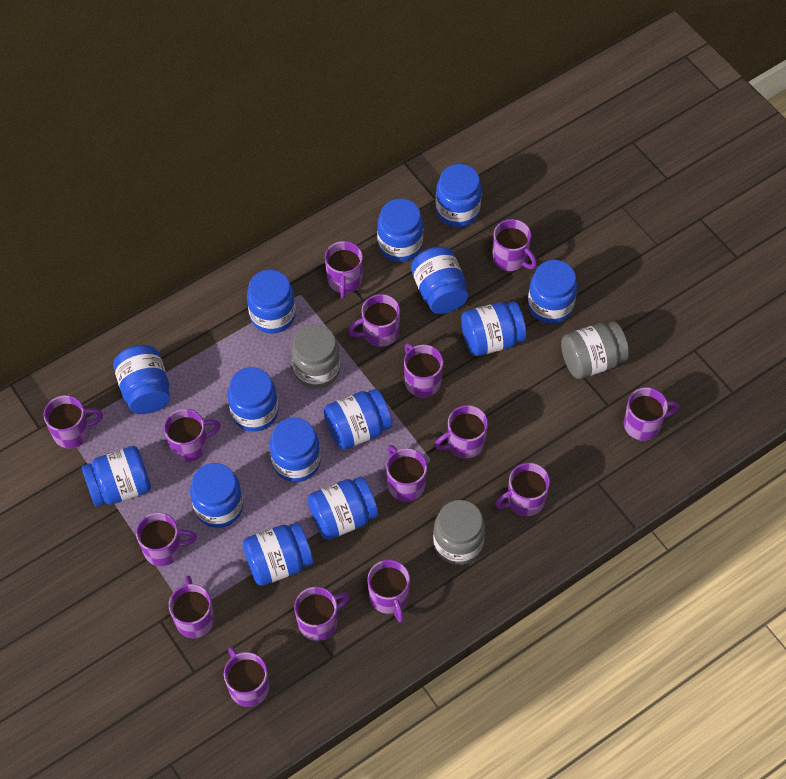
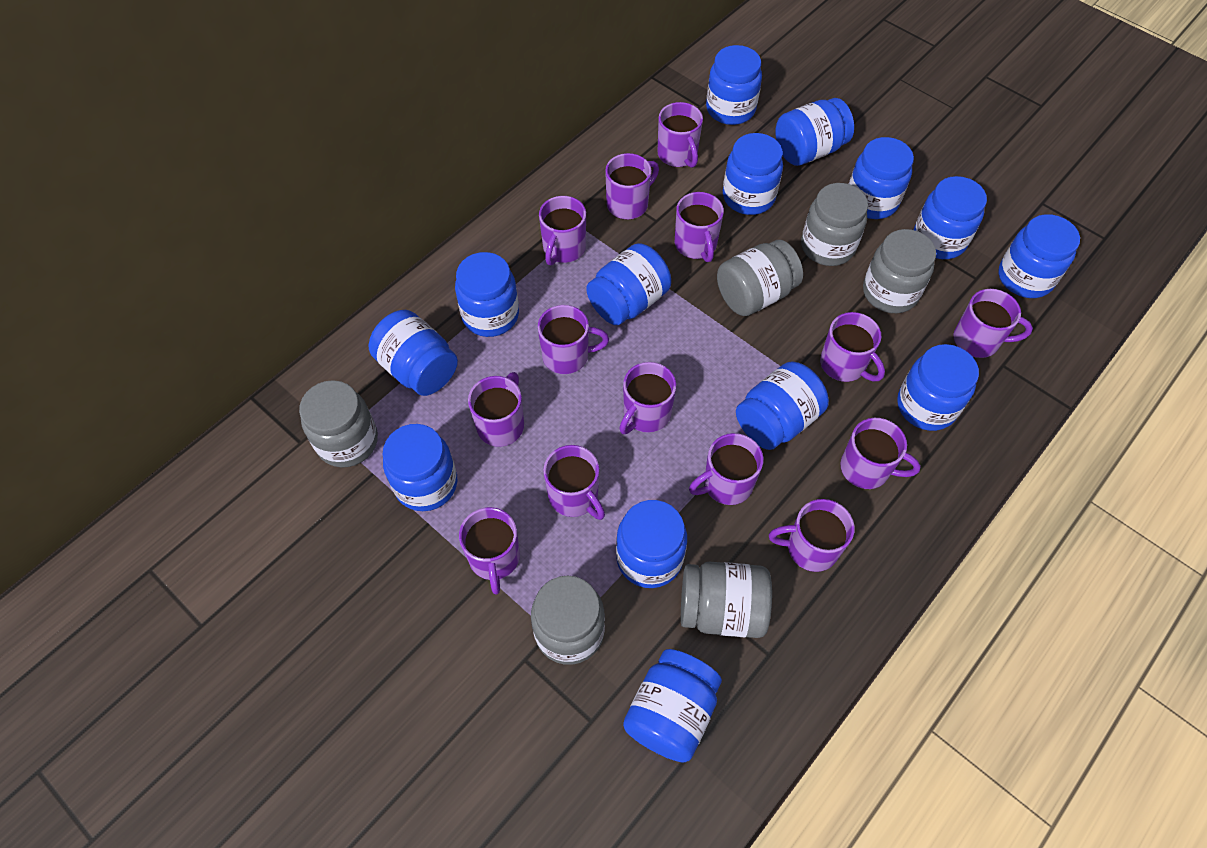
grey jar: 3 -> 6
purple mug: 15 -> 14

